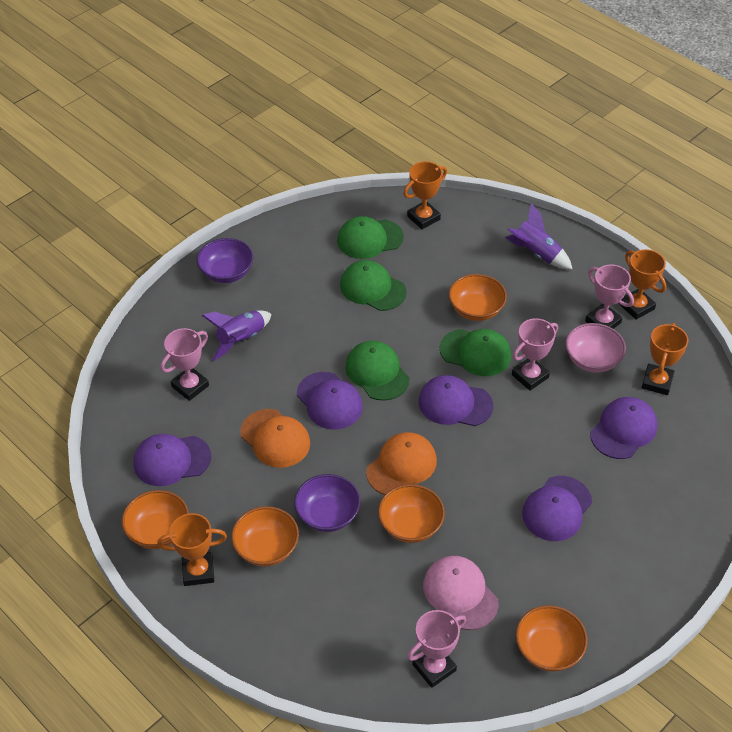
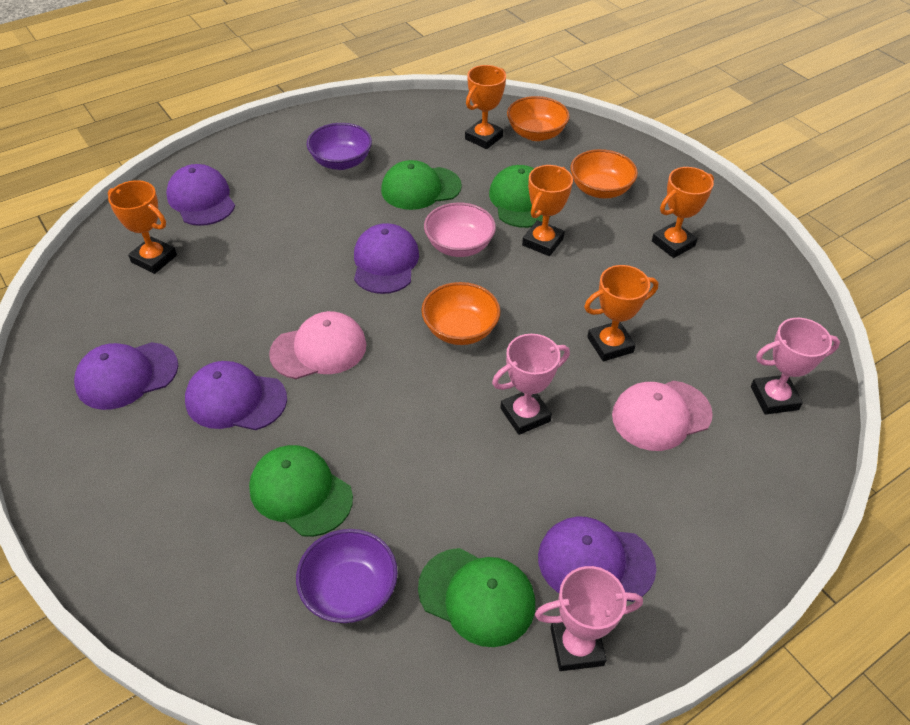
orange bowl: 5 -> 3
orange cap: 2 -> 0
orange trophy: 4 -> 5
pink cap: 1 -> 2
pink trophy: 4 -> 3
purple rocket: 2 -> 0

